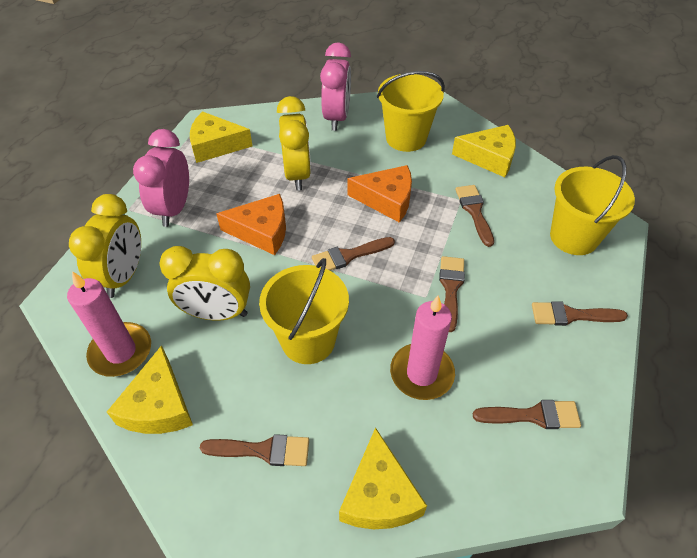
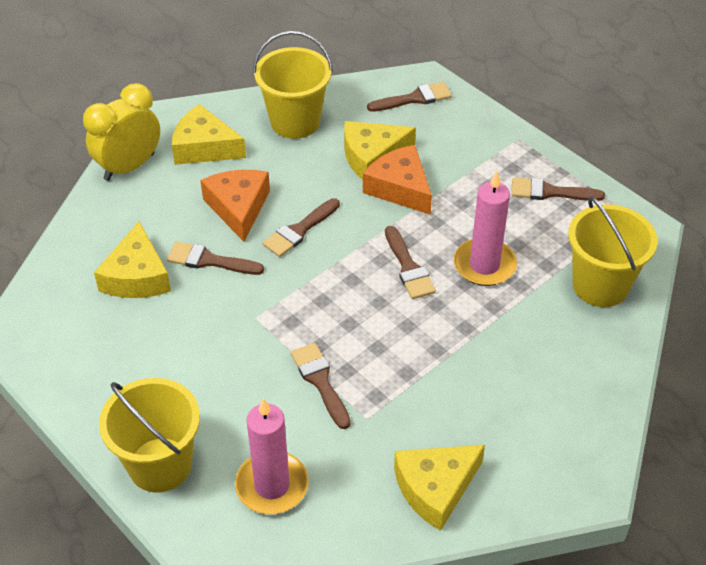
pink clock: 2 -> 0
yellow clock: 3 -> 1

